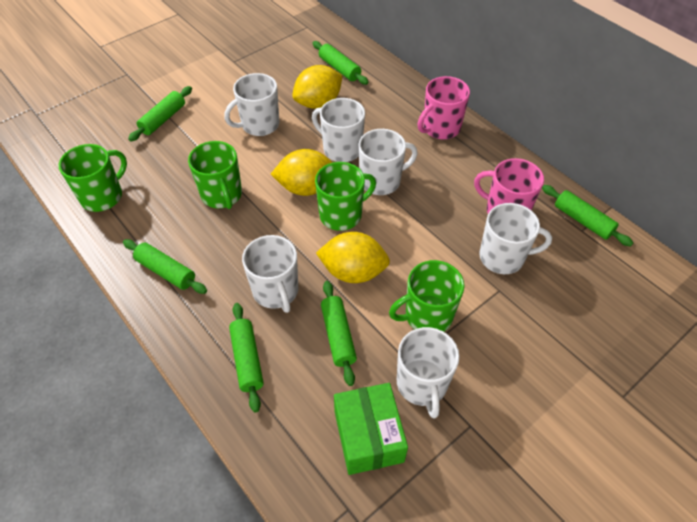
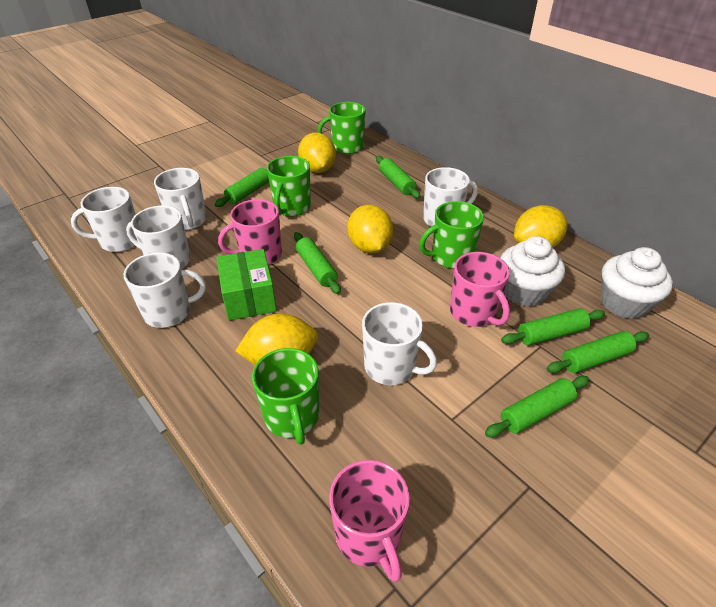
pink mug: 2 -> 3
white cupcake: 0 -> 2
yellow lemon: 3 -> 4

